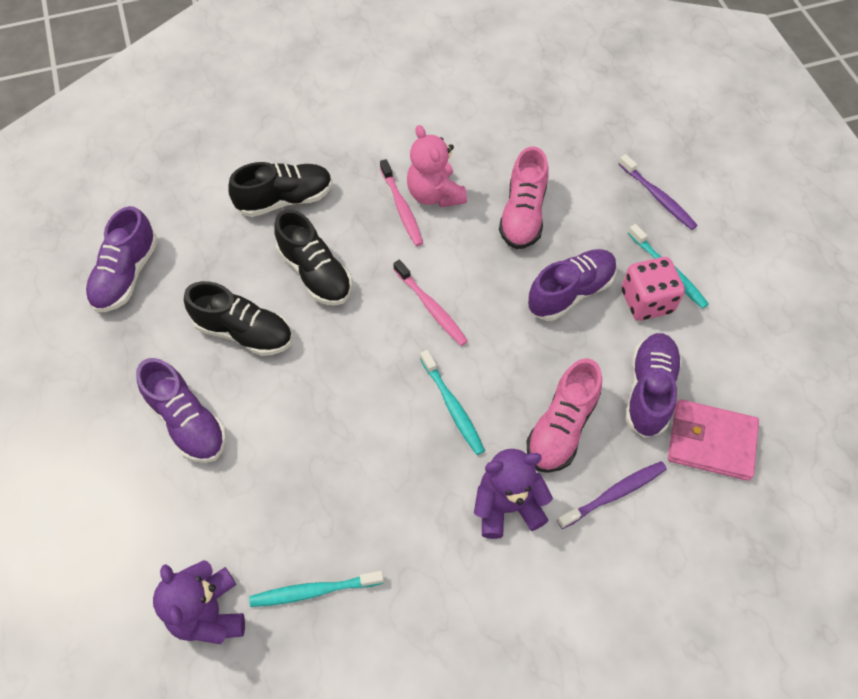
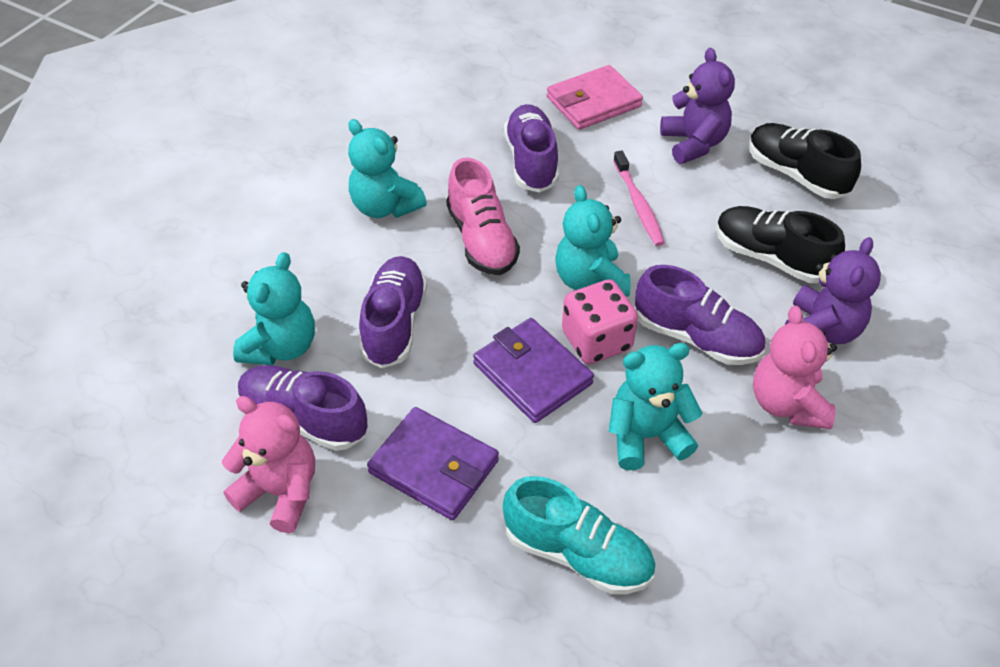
black shoe: 3 -> 2
pink shoe: 2 -> 1
pink teddy bear: 1 -> 2
pink toothbrush: 2 -> 1
purple toothbrush: 2 -> 0
purple wallet: 0 -> 2
turquoise shoe: 0 -> 1
turquoise teddy bear: 0 -> 4
turquoise toothbrush: 3 -> 0

